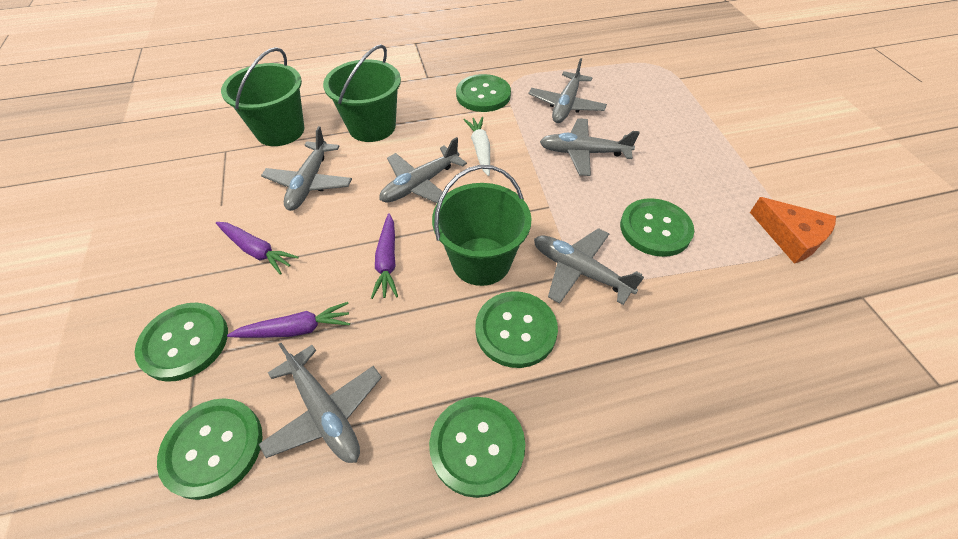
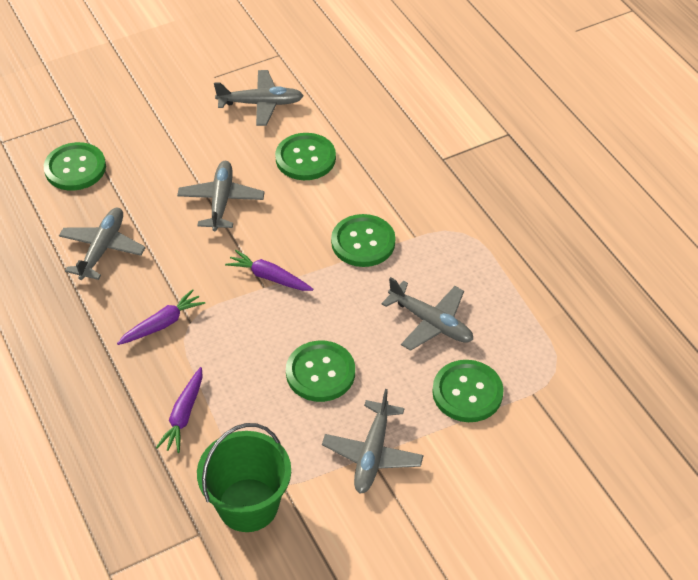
green bucket: 3 -> 1
green button: 6 -> 5
grey plane: 6 -> 5
orange cheese: 1 -> 0
white carrot: 1 -> 0

